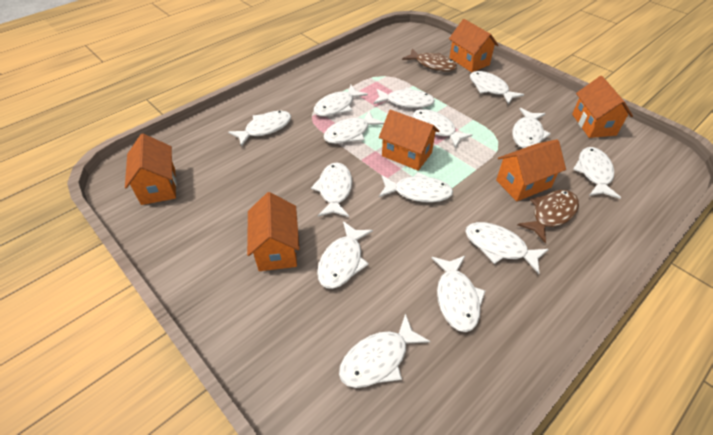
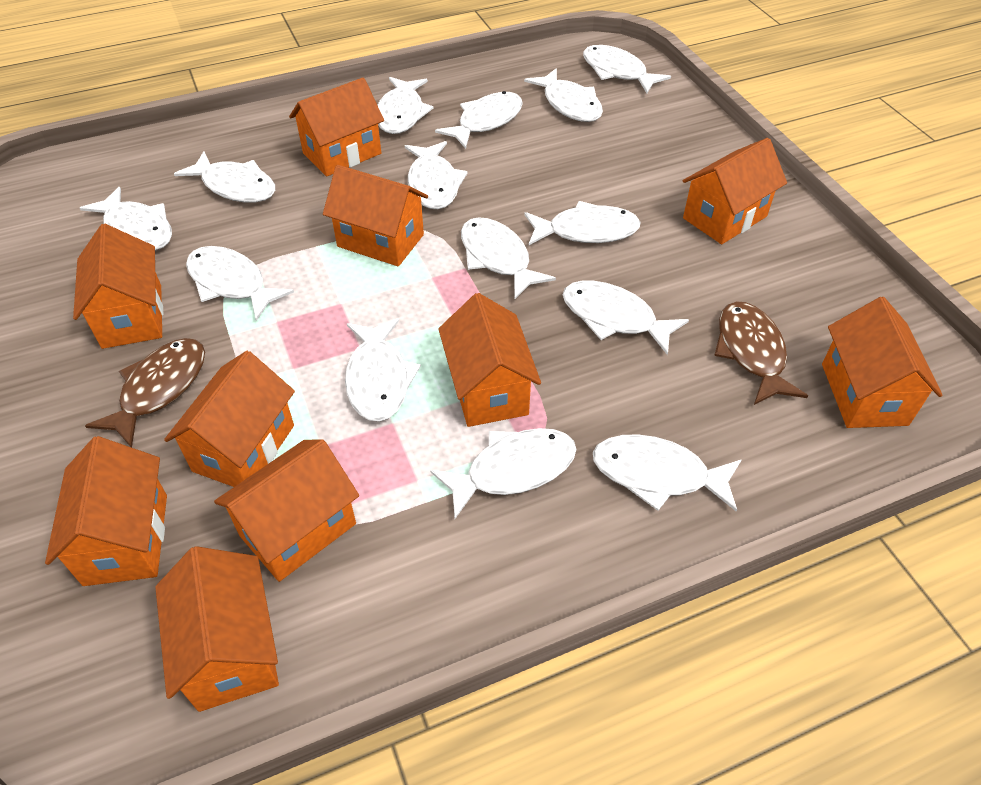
orange house: 6 -> 10

